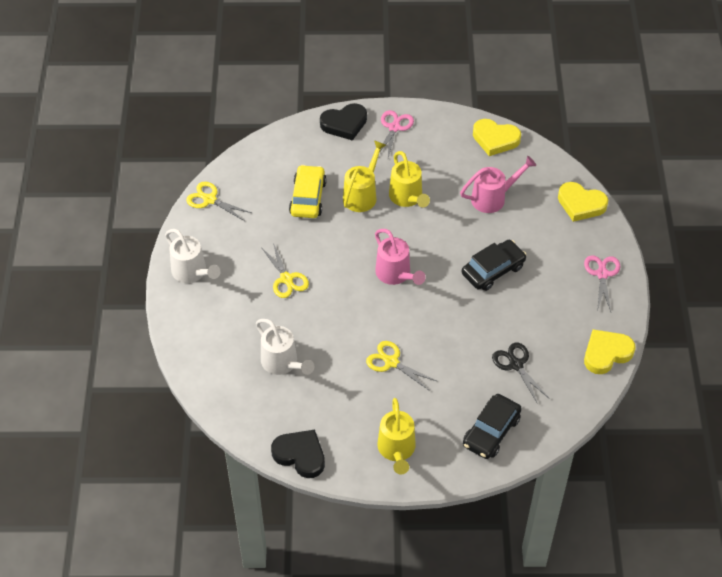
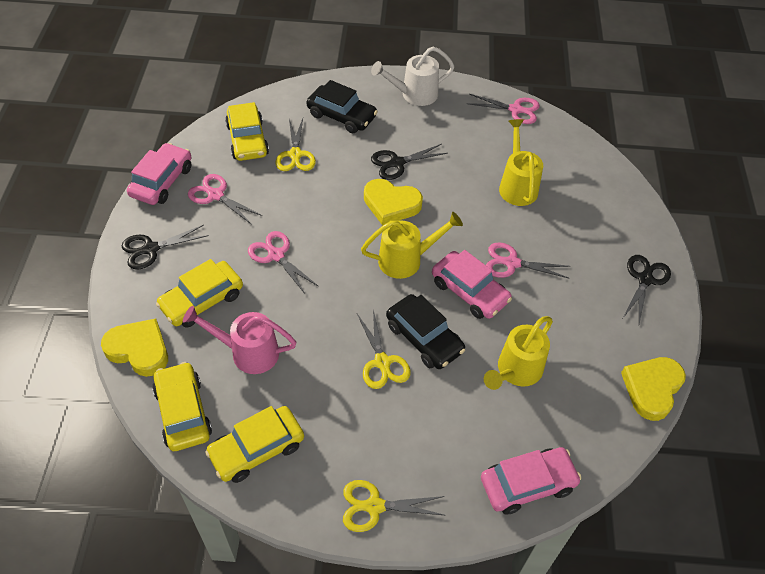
black heart: 2 -> 0
black scissors: 1 -> 3
pink car: 0 -> 3
pink scissors: 2 -> 4
pink watering can: 2 -> 1
white watering can: 2 -> 1
yellow car: 1 -> 4

